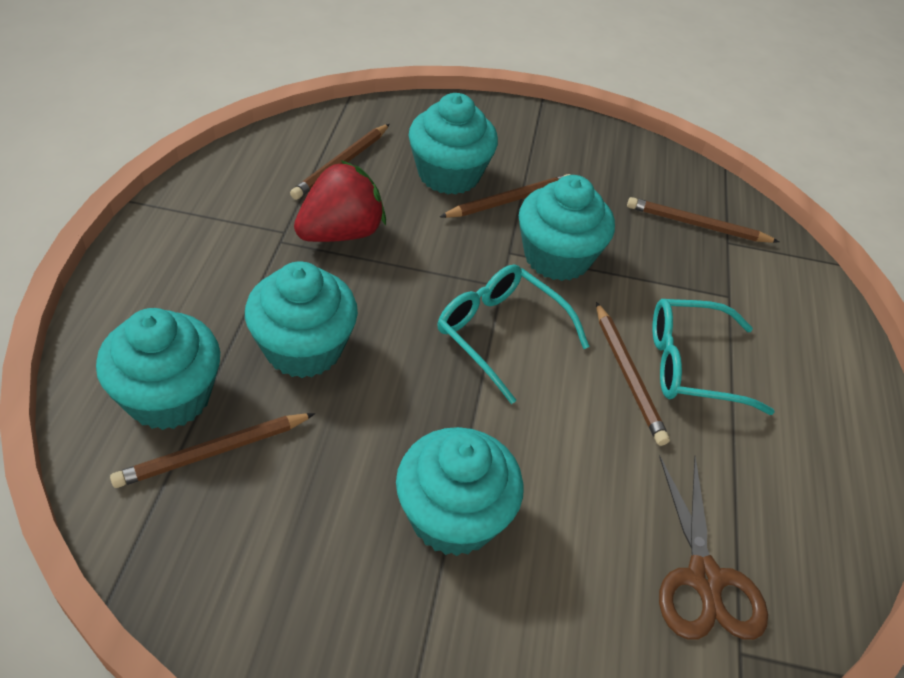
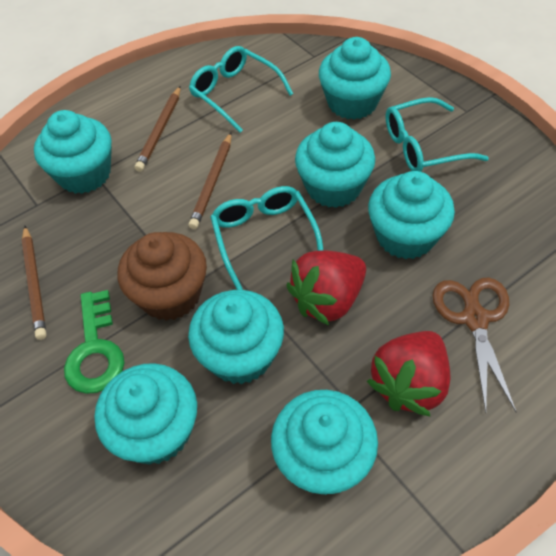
brown cupcake: 0 -> 1
brown pencil: 5 -> 3
green key: 0 -> 1
red strawberry: 1 -> 2
turquoise cupcake: 5 -> 7
turquoise glasses: 2 -> 3

